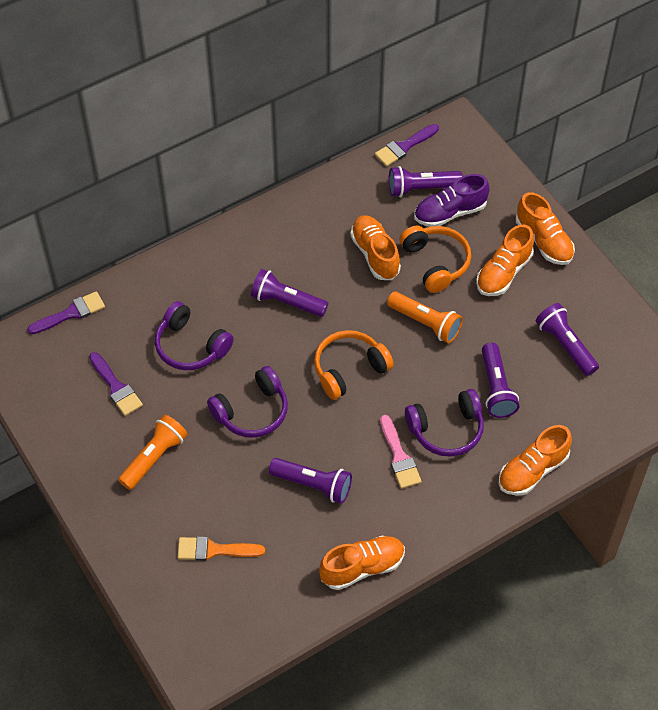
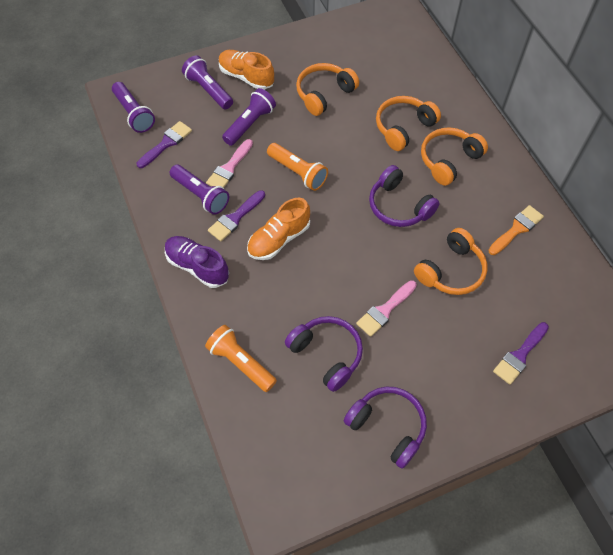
orange headphones: 2 -> 4
orange shoe: 5 -> 2
pink brush: 1 -> 2
purple flashlight: 5 -> 4

